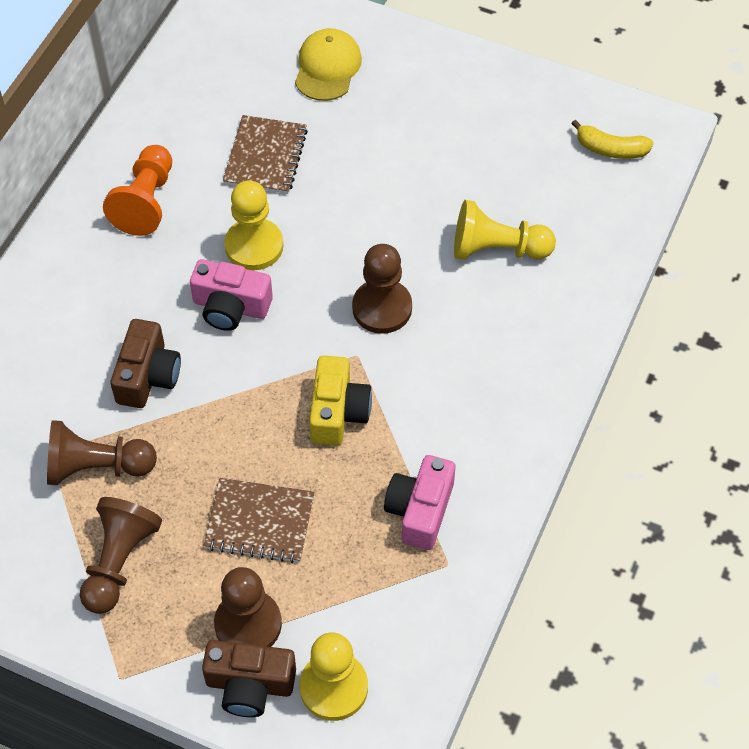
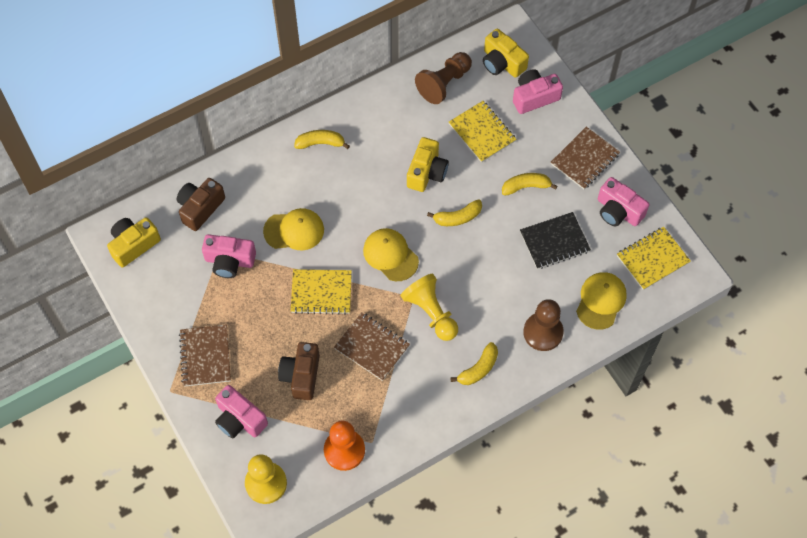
black notebook: 0 -> 1
brown notebook: 2 -> 3
brown pawn: 4 -> 2
pink camera: 2 -> 4
yellow banana: 1 -> 4
yellow camera: 1 -> 3
yellow cap: 1 -> 3
yellow notebook: 0 -> 3
yellow pawn: 3 -> 2

